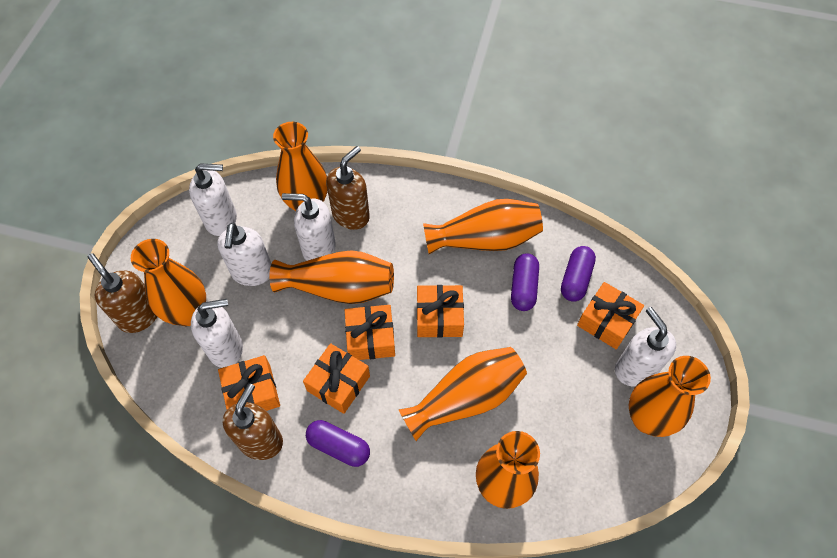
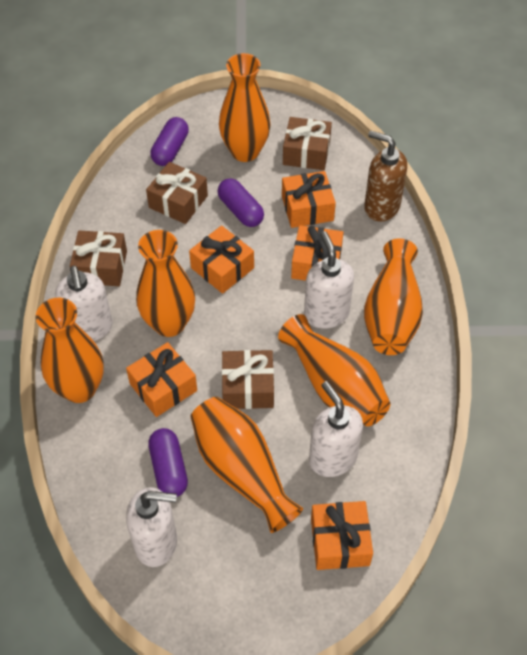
brown gift: 0 -> 4
brown soap dispenser: 3 -> 1
orange vase: 7 -> 6
white soap dispenser: 5 -> 4

